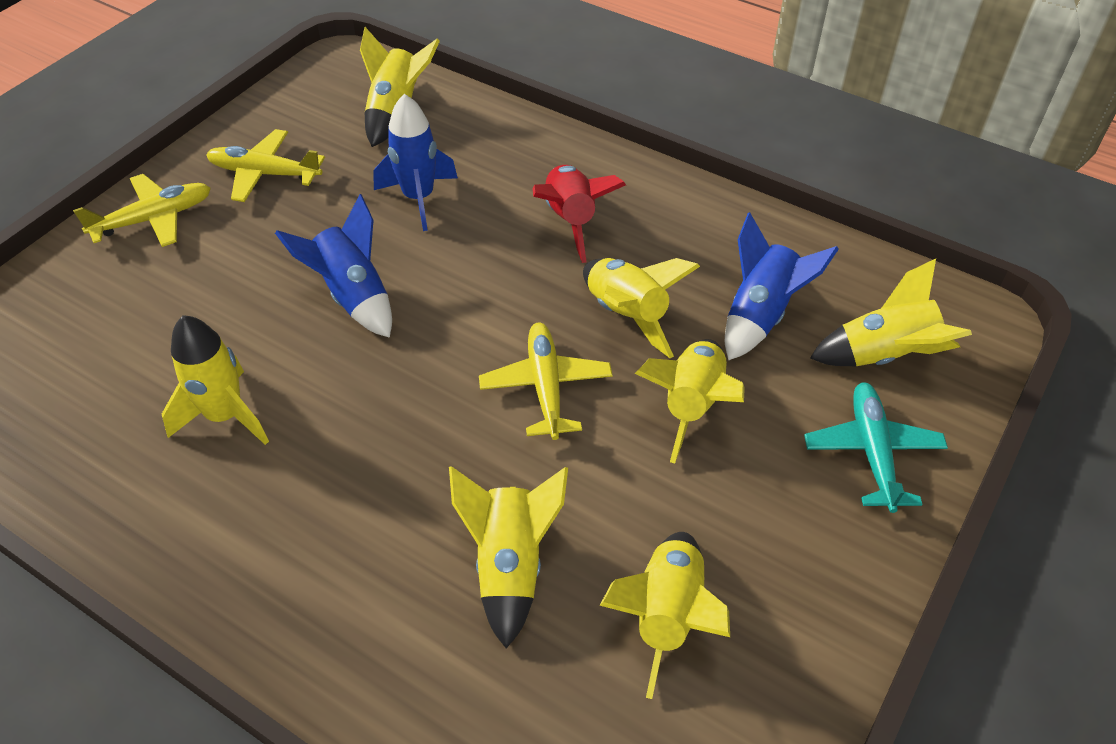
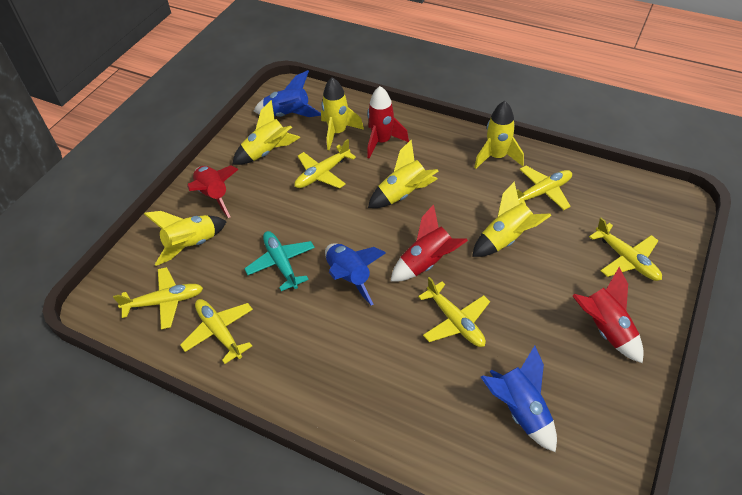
red rocket: 1 -> 4
yellow plane: 3 -> 6
yellow rocket: 7 -> 6

